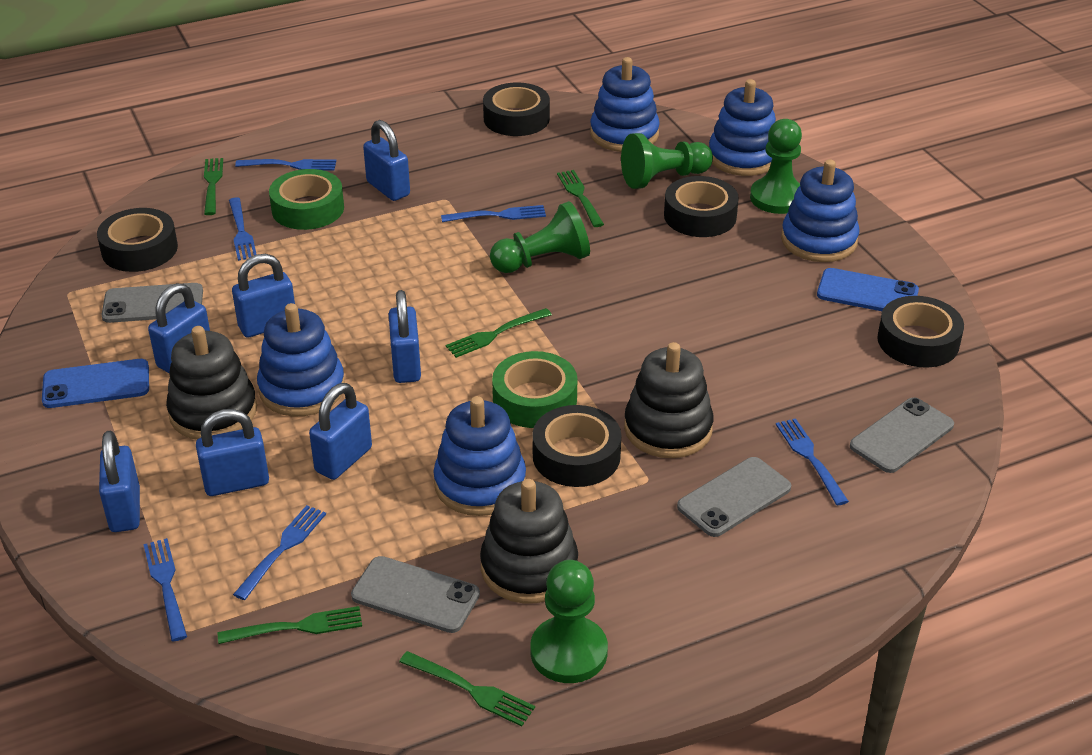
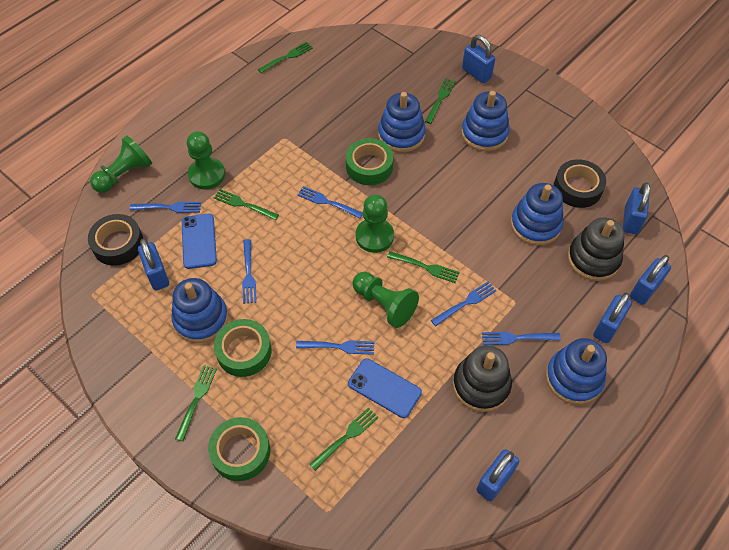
black stacking toy: 3 -> 2
black tape: 5 -> 2
blue padlock: 7 -> 6
green fork: 5 -> 6
green tape: 2 -> 3
grey phone: 4 -> 0

